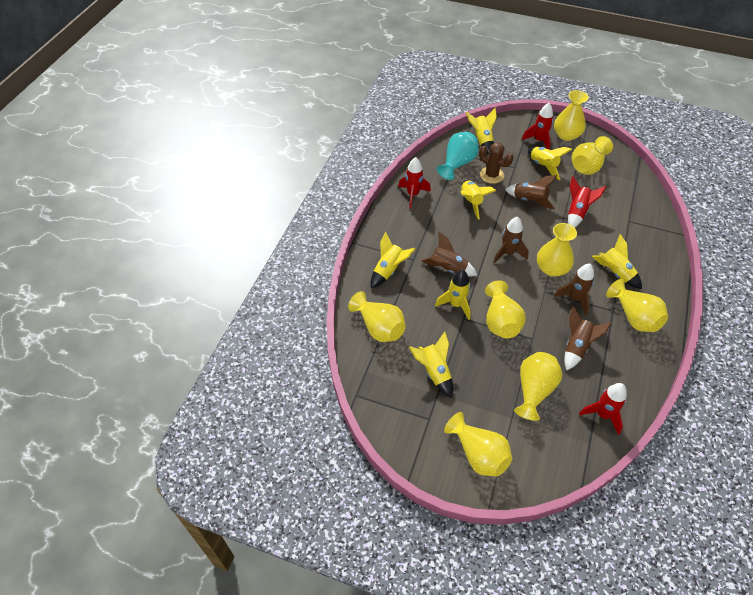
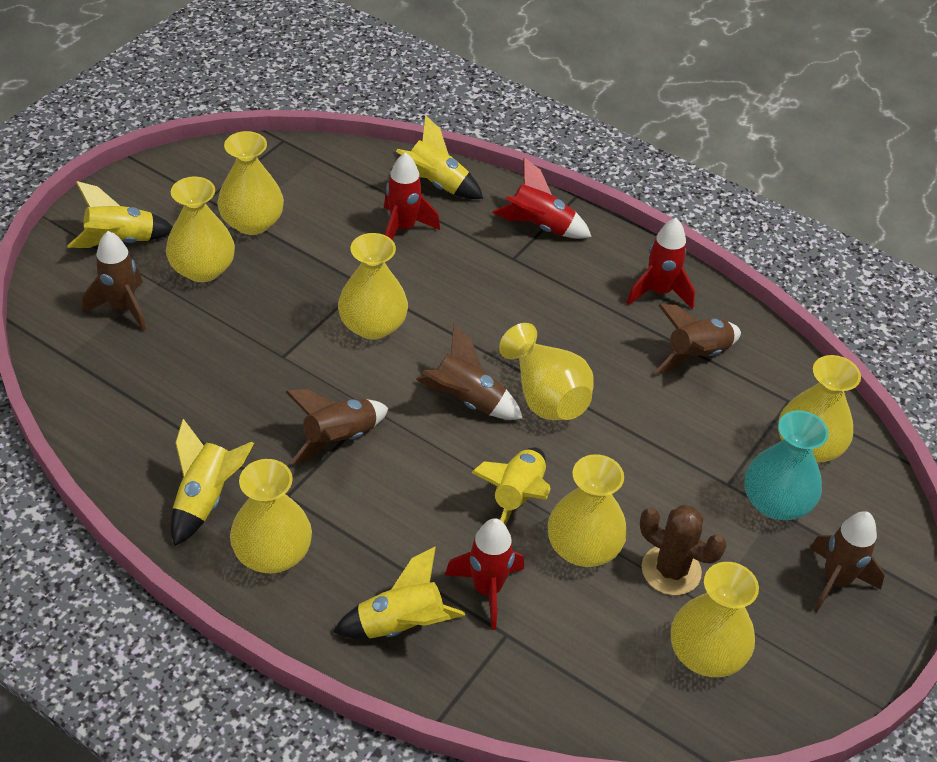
yellow rocket: 7 -> 5

